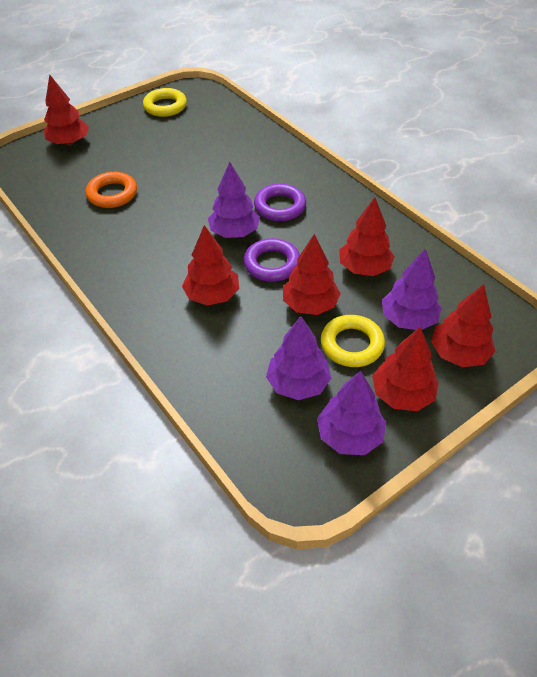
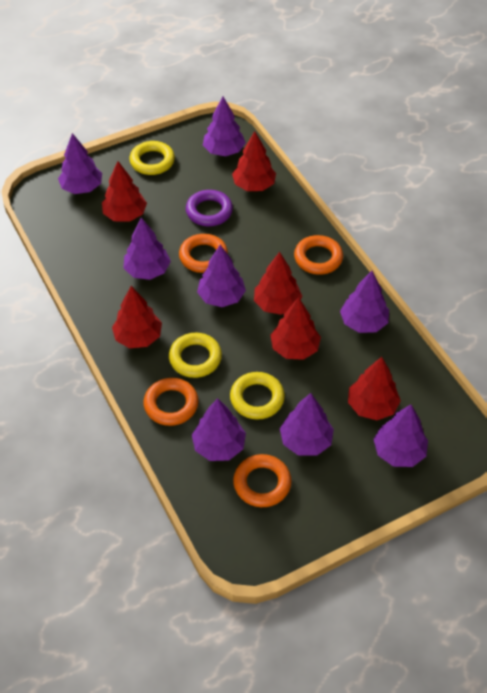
orange ring: 1 -> 4
purple ring: 2 -> 1
purple tree: 4 -> 8
yellow ring: 2 -> 3

